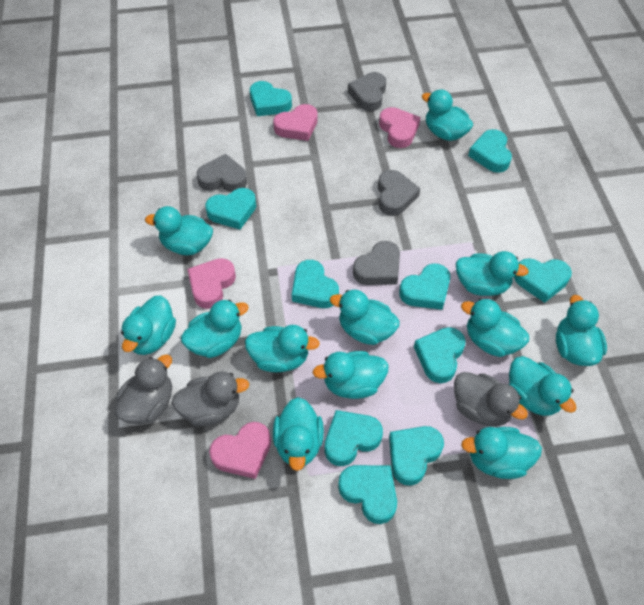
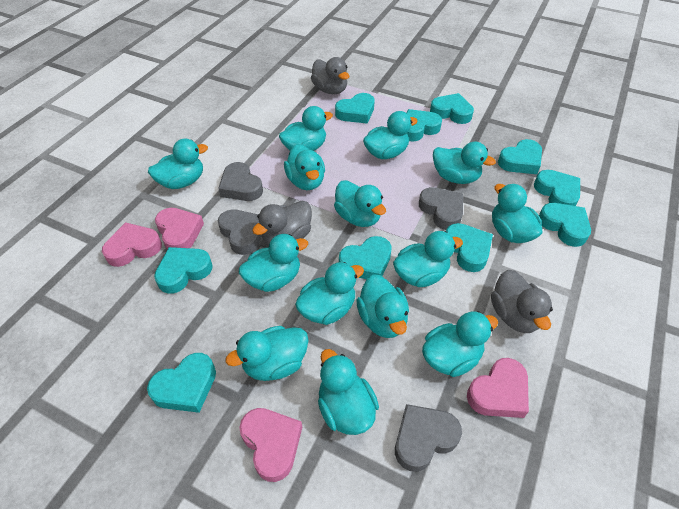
turquoise duck: 13 -> 14

